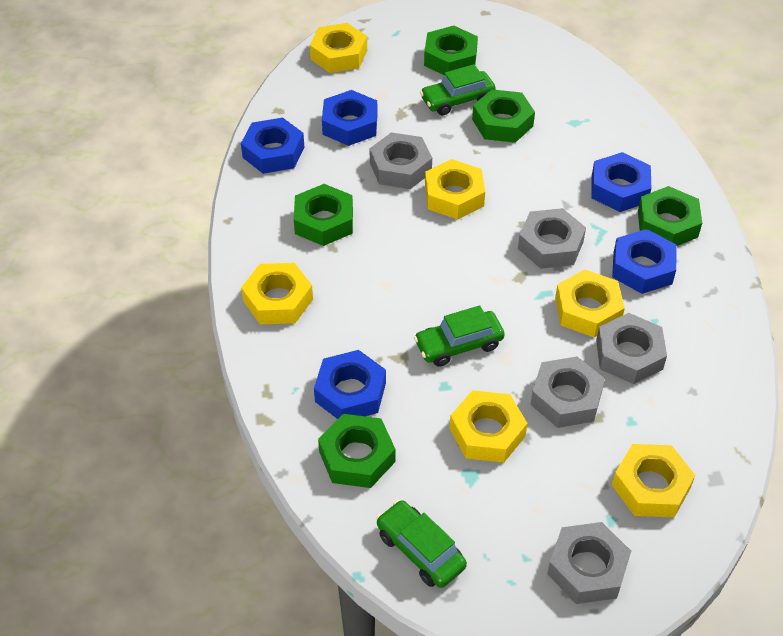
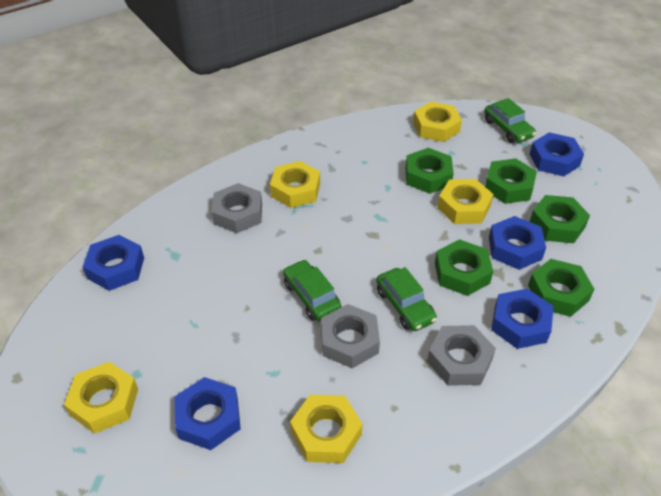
grey nut: 5 -> 3
yellow nut: 6 -> 5

